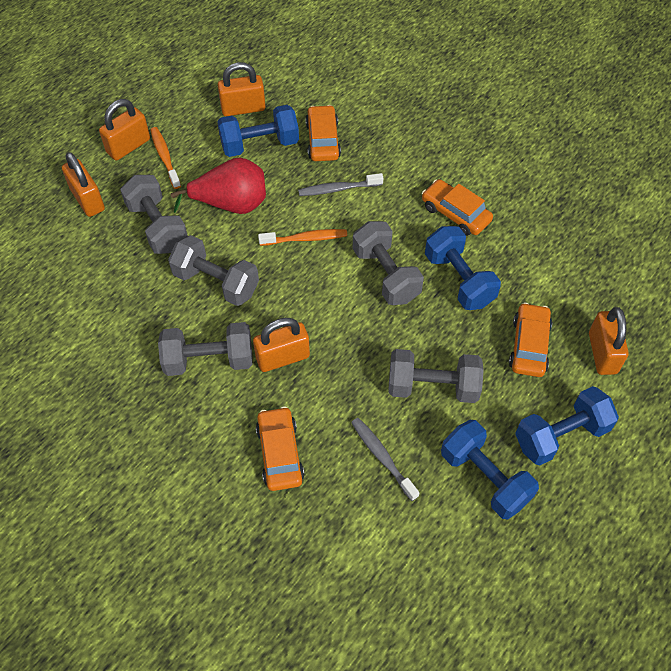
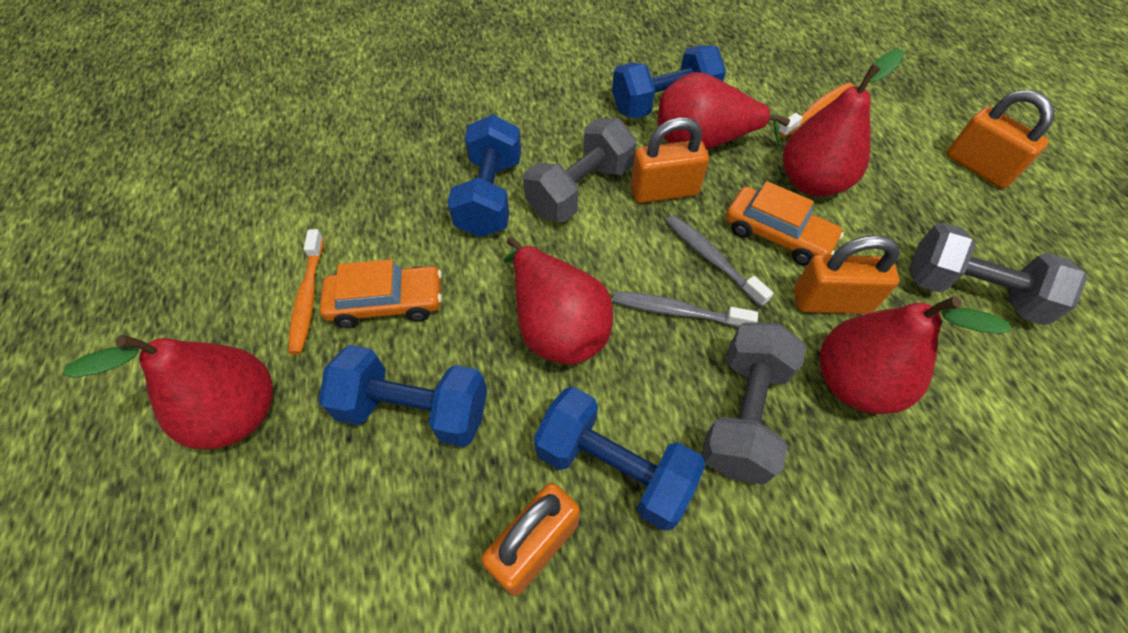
grey dumbbell: 5 -> 3
orange car: 4 -> 2
orange padlock: 5 -> 4
red pear: 1 -> 5

